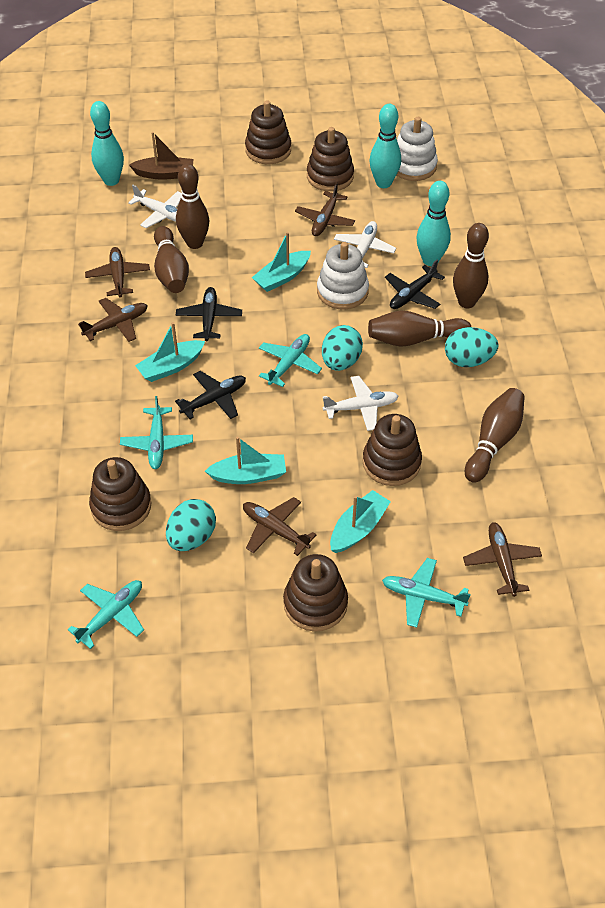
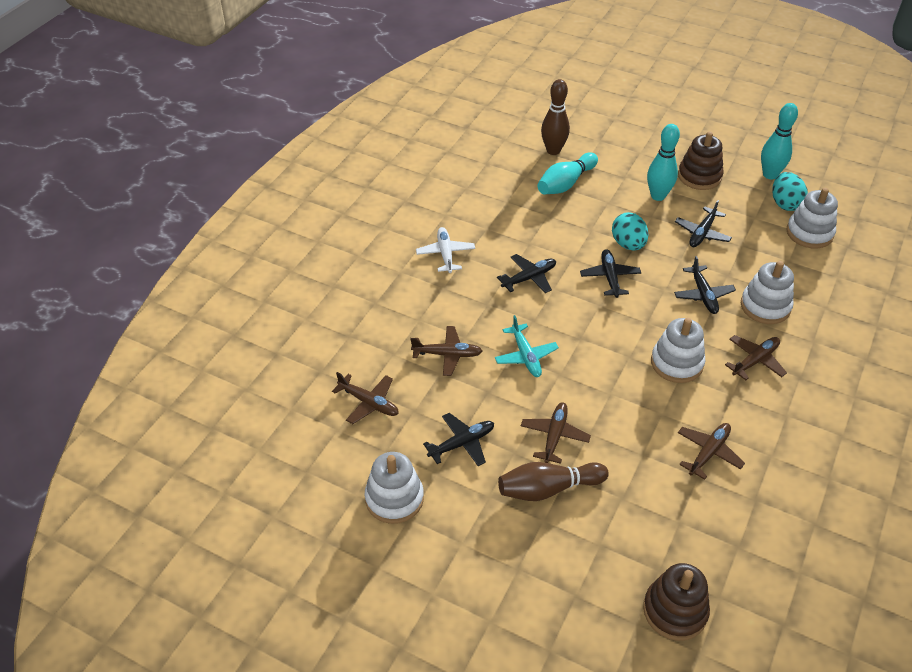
black plane: 3 -> 5
brown boat: 1 -> 0
brown bowling pin: 5 -> 2
brown stacking toy: 5 -> 2
turquoise boat: 4 -> 0
turquoise egg: 3 -> 2
turquoise plane: 4 -> 1
white plane: 3 -> 1
white stacking toy: 2 -> 4

